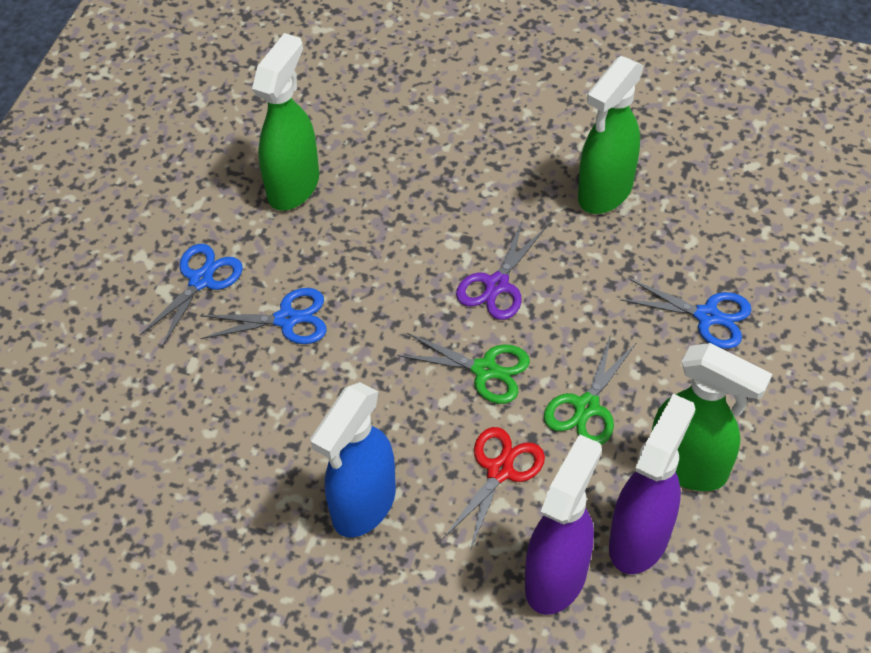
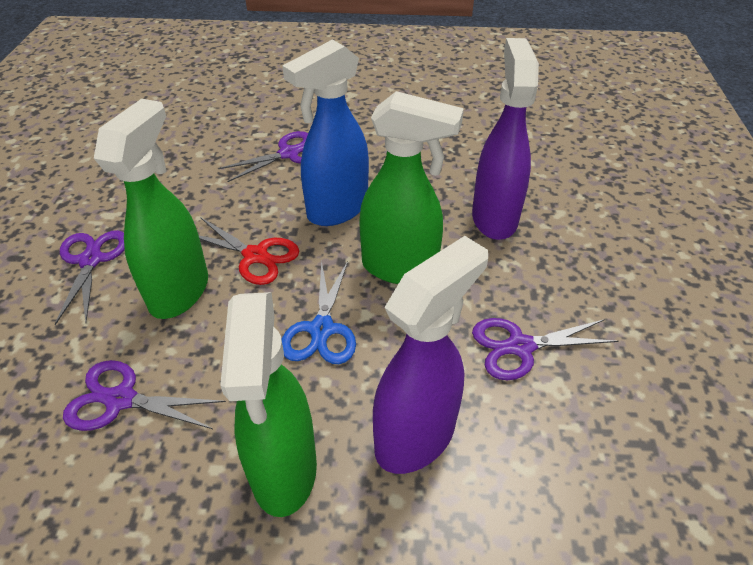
blue scissors: 3 -> 1
green scissors: 2 -> 0
purple scissors: 1 -> 4

